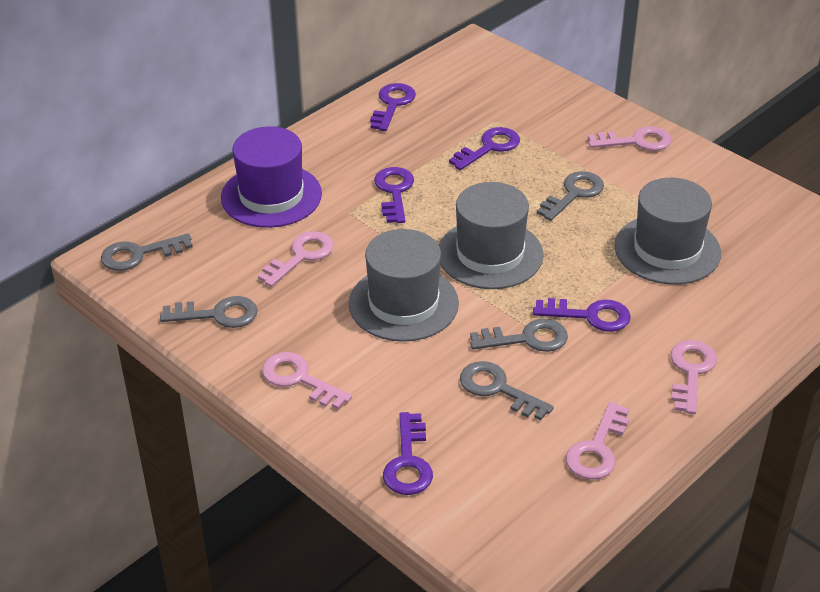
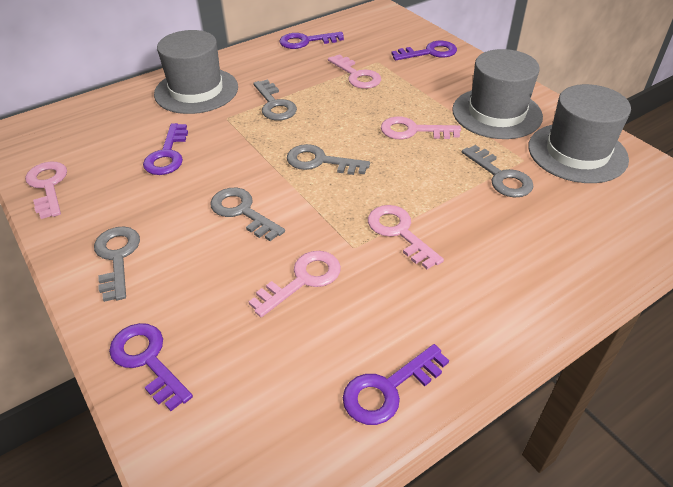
purple hat: 1 -> 0

